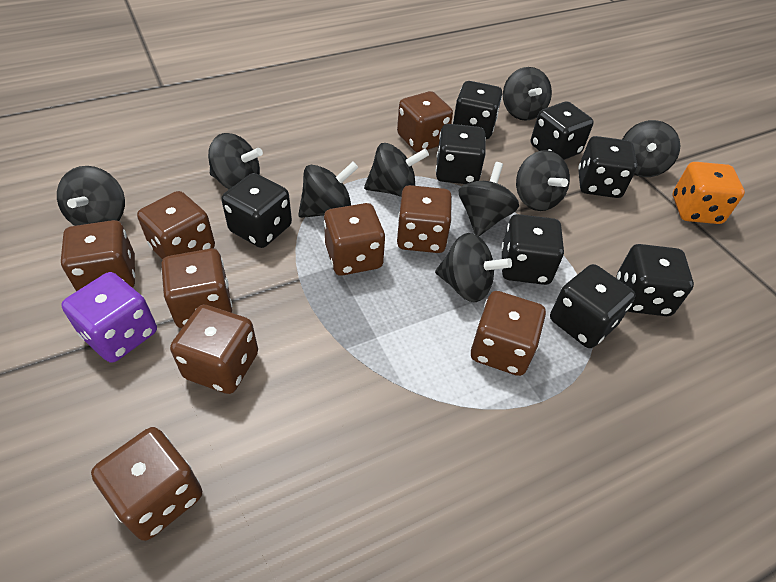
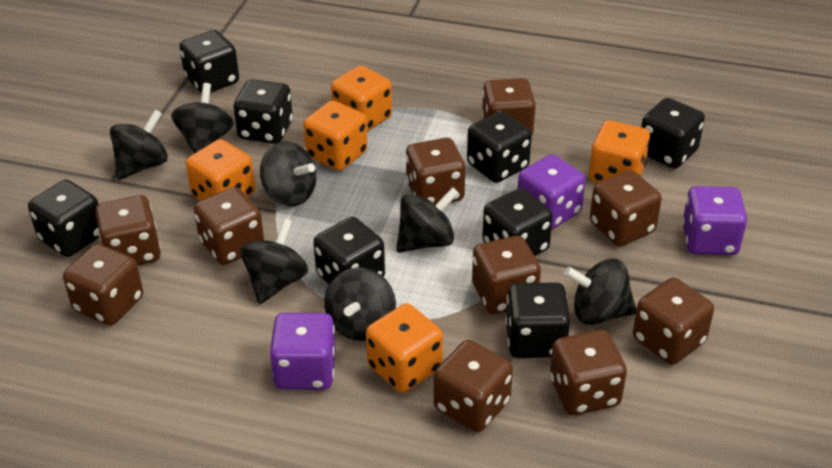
black spinning top: 9 -> 7
brown dice: 9 -> 10
orange dice: 1 -> 5
purple dice: 1 -> 3

